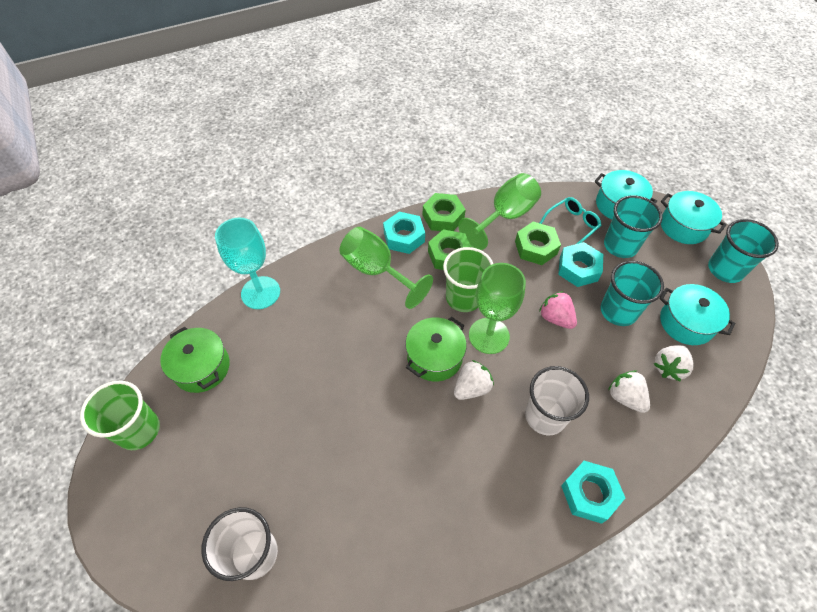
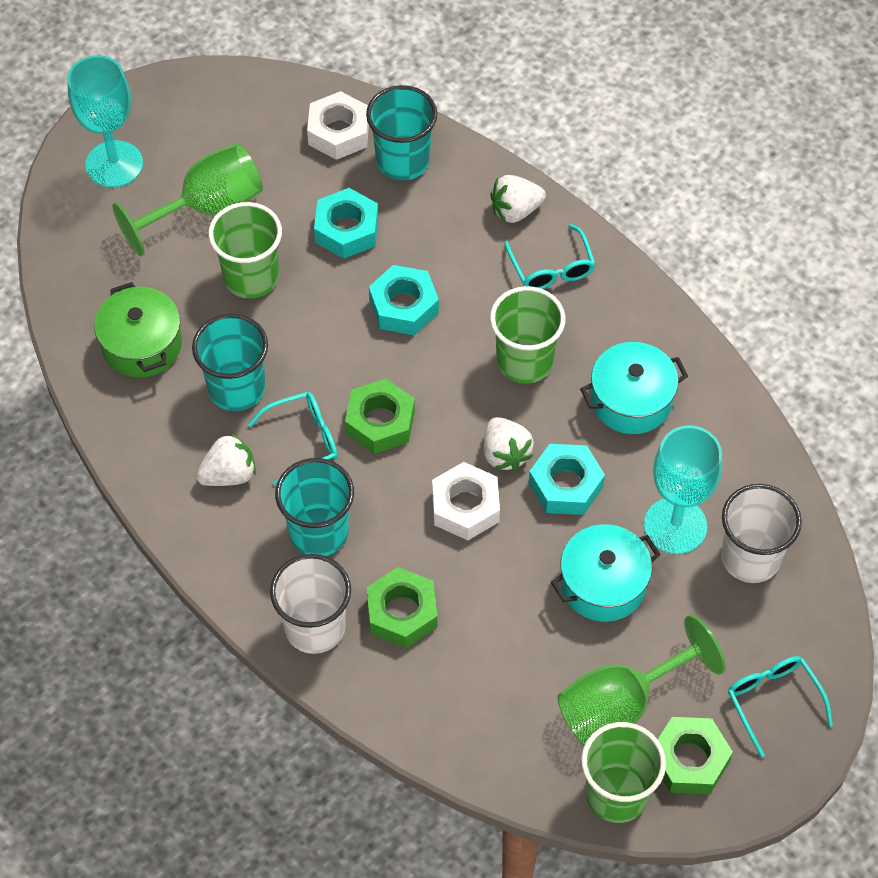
green cup: 2 -> 3
green goblet: 3 -> 2
green pot: 2 -> 1
pink strawberry: 1 -> 0
turquoise glasses: 1 -> 3
turquoise goblet: 1 -> 2
turquoise pot: 3 -> 2
white nut: 0 -> 2

